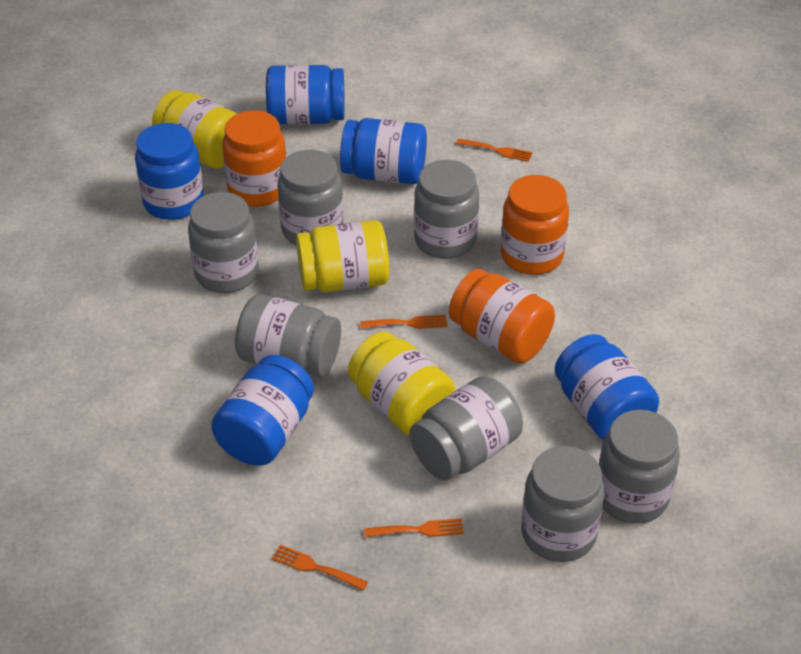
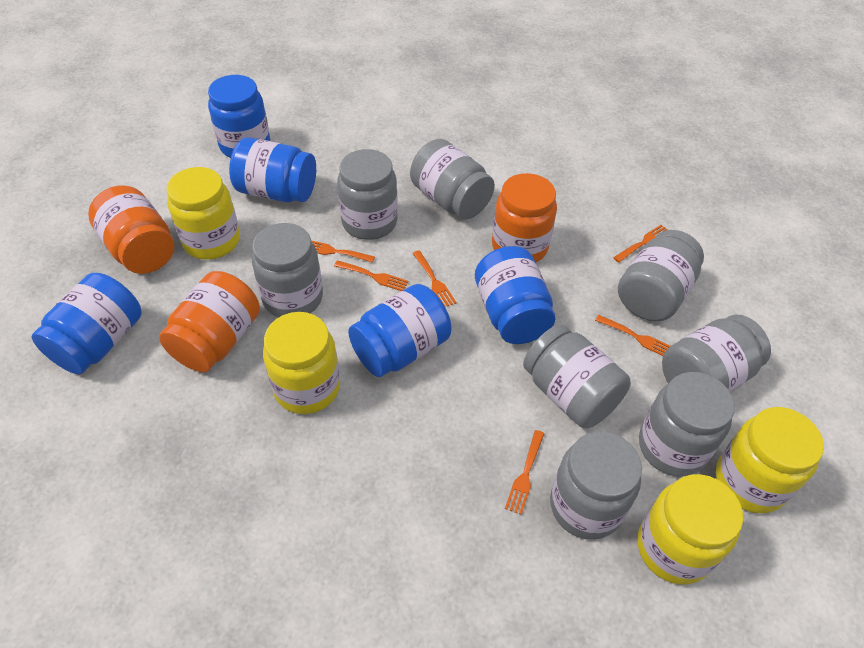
grey jar: 7 -> 8
orange fork: 4 -> 6
yellow jar: 3 -> 4

